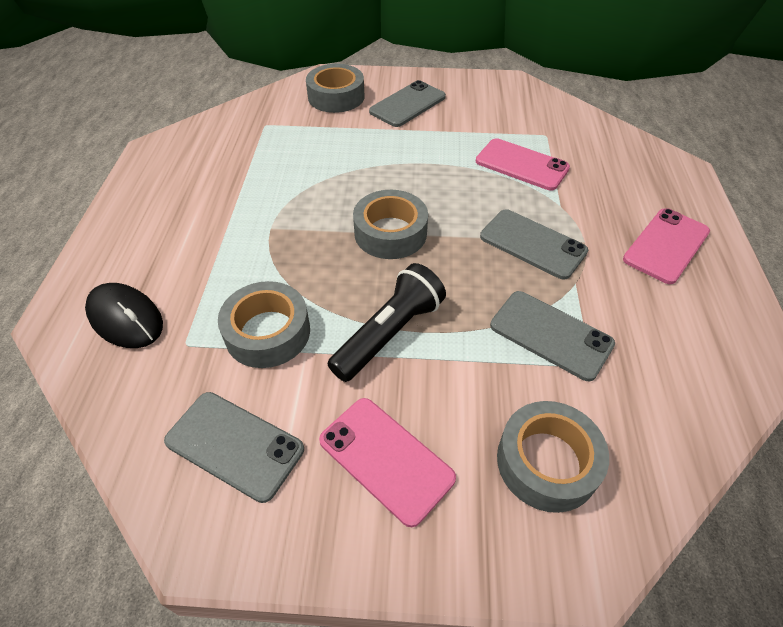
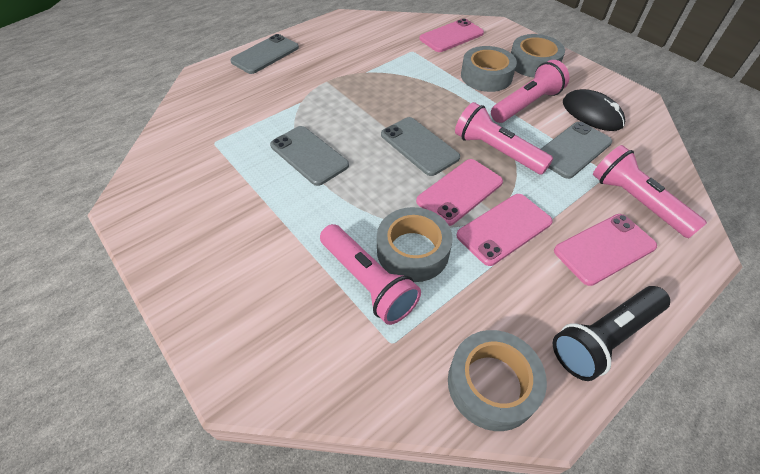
pink flashlight: 0 -> 4
pink phone: 3 -> 4

